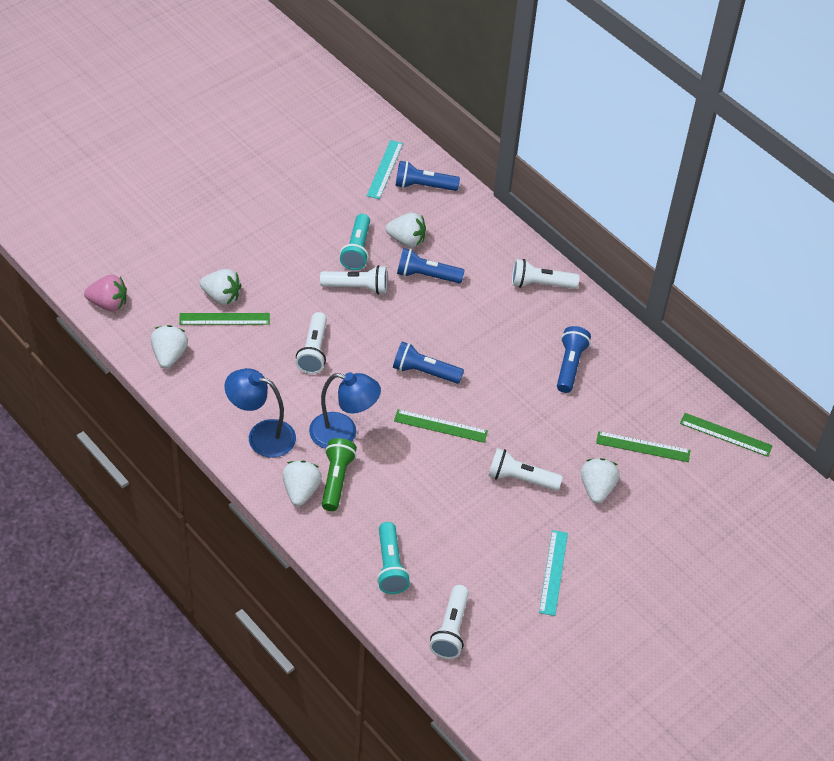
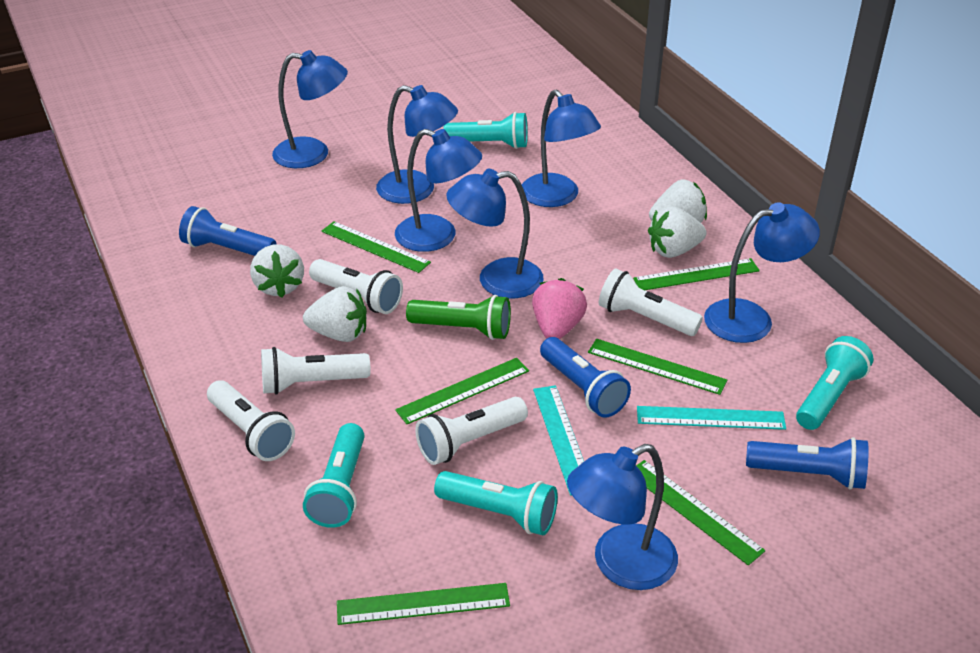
blue flashlight: 4 -> 3
blue lamp: 2 -> 7
green ruler: 4 -> 6
turquoise flashlight: 2 -> 4
white strawberry: 5 -> 4

